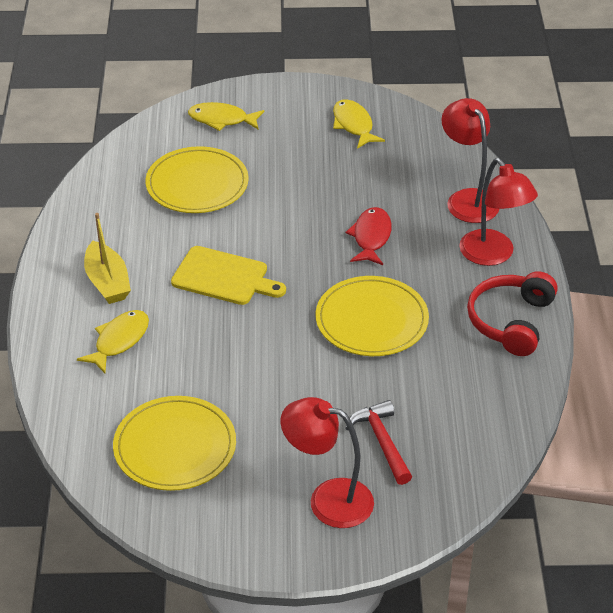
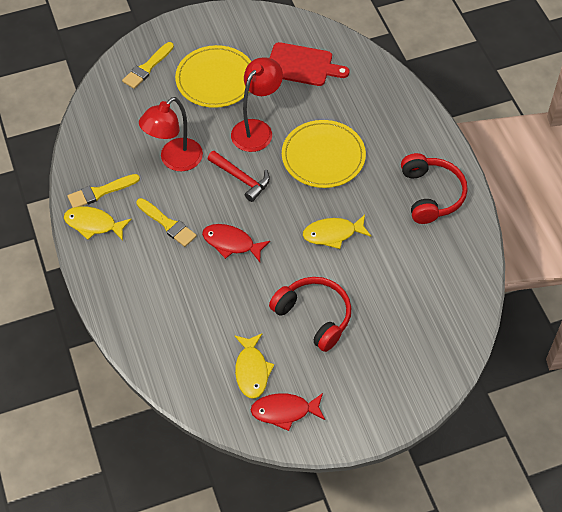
red cutting board: 0 -> 1
red fish: 1 -> 2
red headphones: 1 -> 2
red lamp: 3 -> 2
yellow boat: 1 -> 0
yellow brush: 0 -> 3
yellow cutting board: 1 -> 0
yellow plate: 3 -> 2

